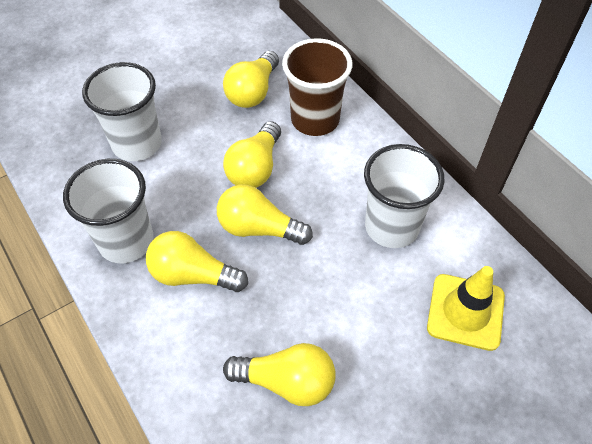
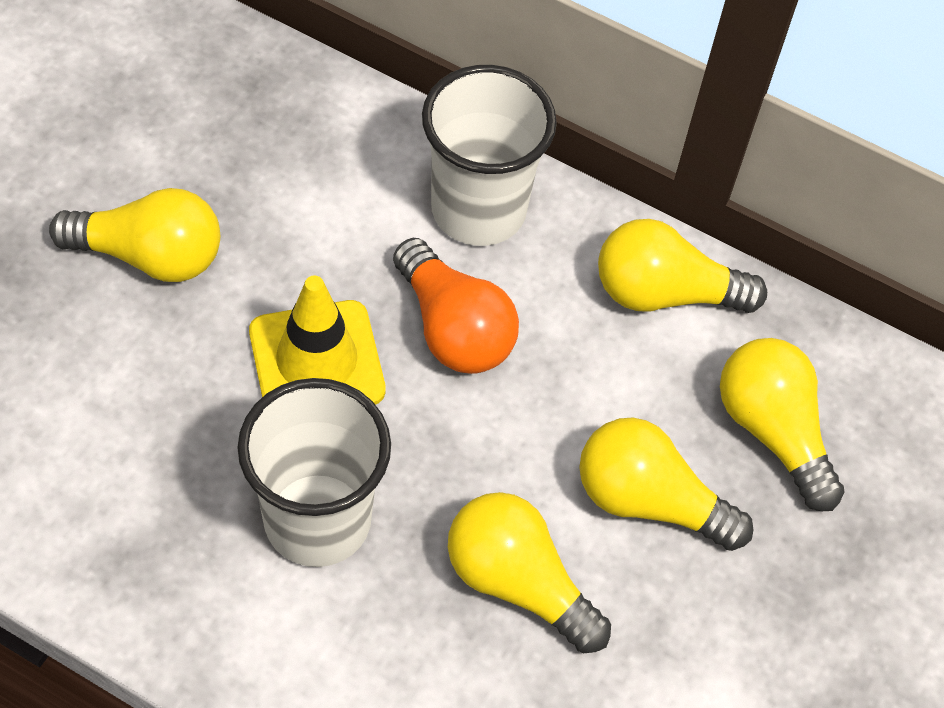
brown cup: 1 -> 0
orange light bulb: 0 -> 1
white cup: 3 -> 2

